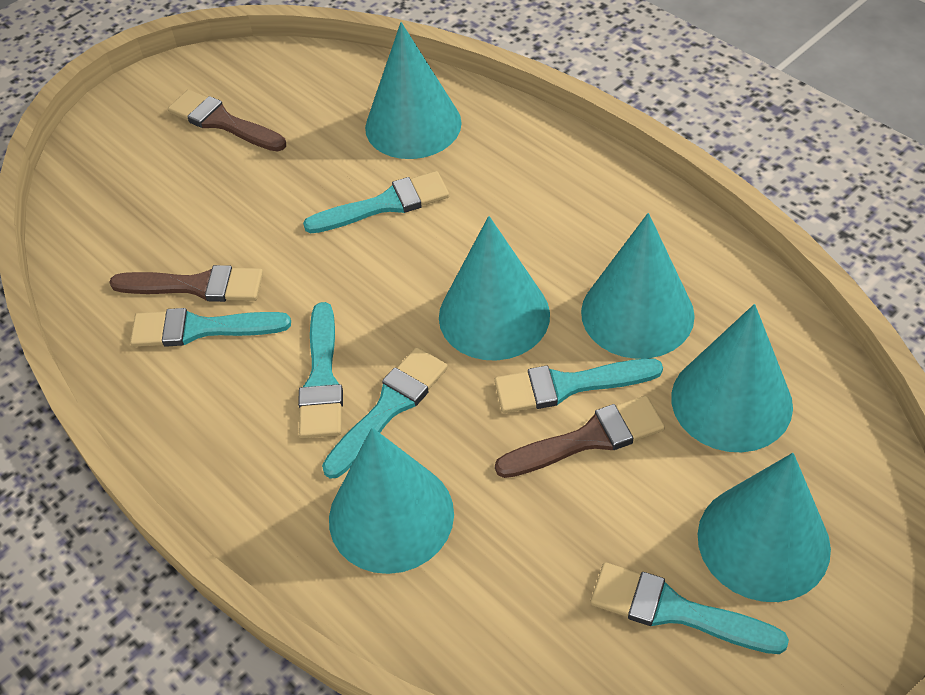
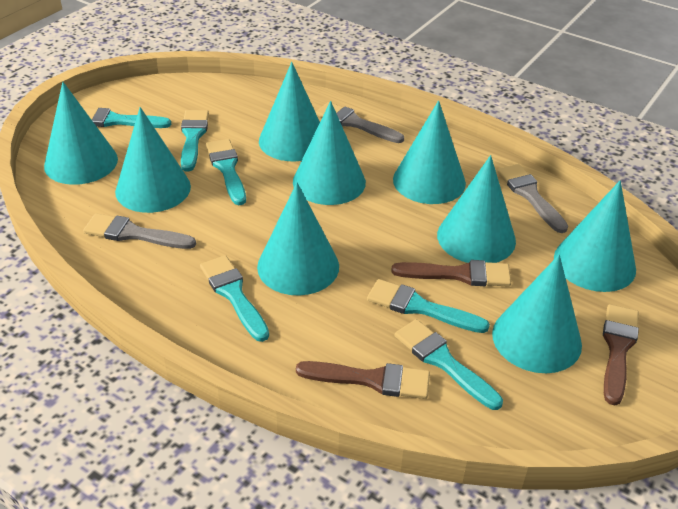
grey brush: 0 -> 3
turquoise cone: 6 -> 9

